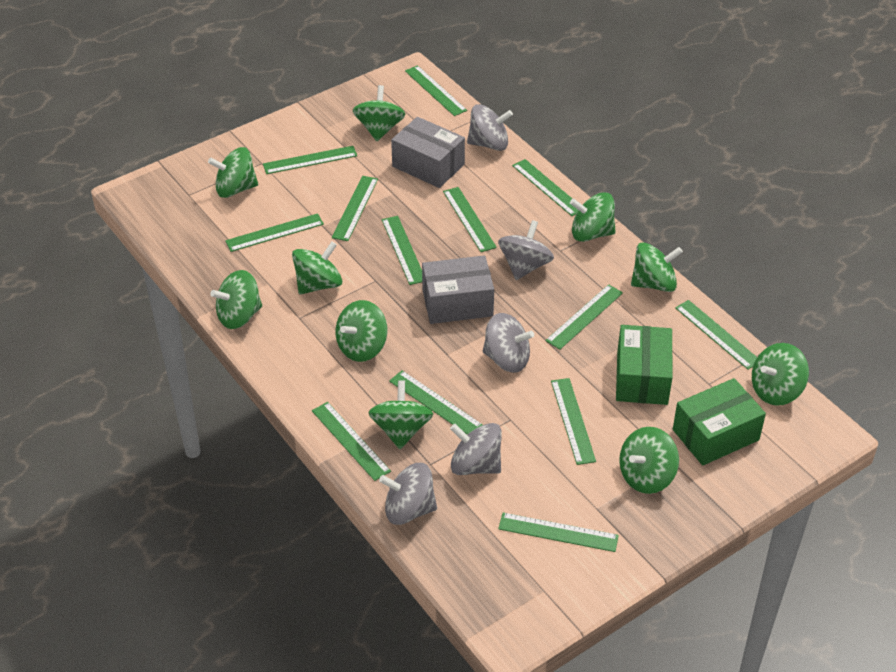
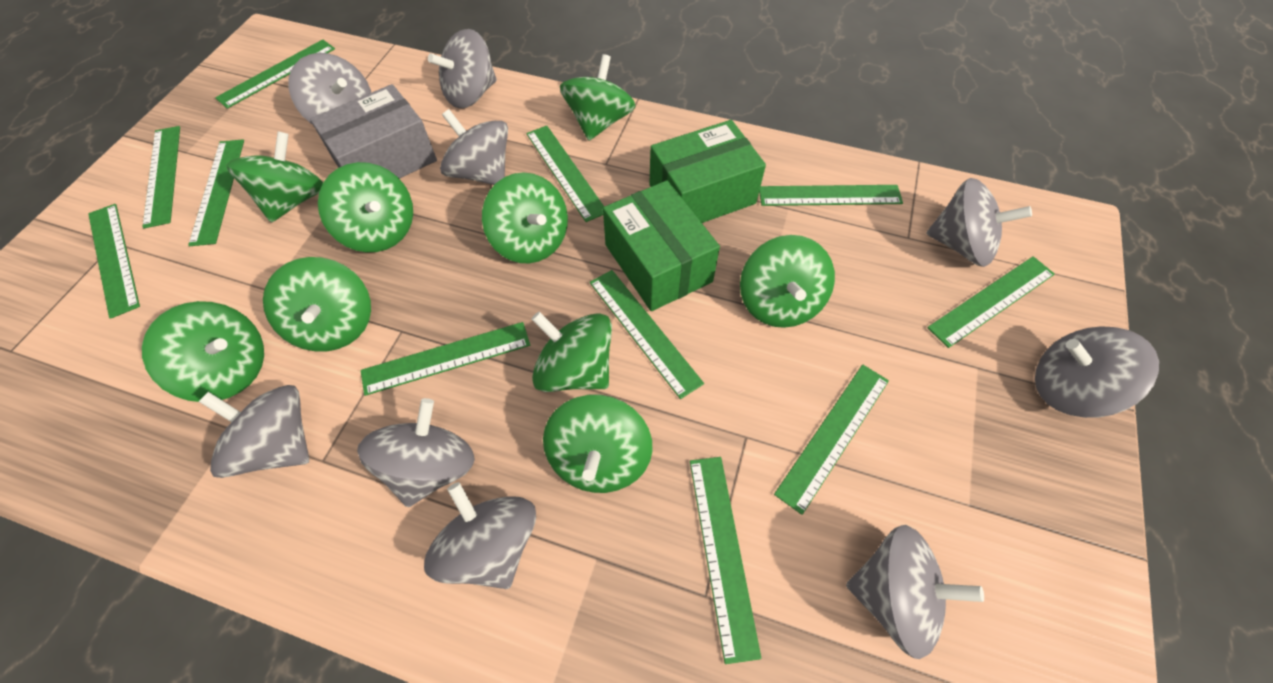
green ruler: 13 -> 11
green spinning top: 10 -> 9
grey box: 2 -> 1
grey spinning top: 5 -> 9

